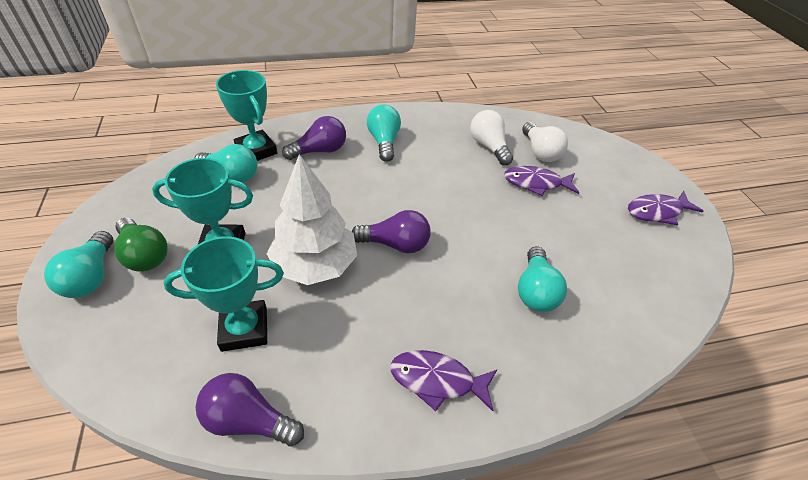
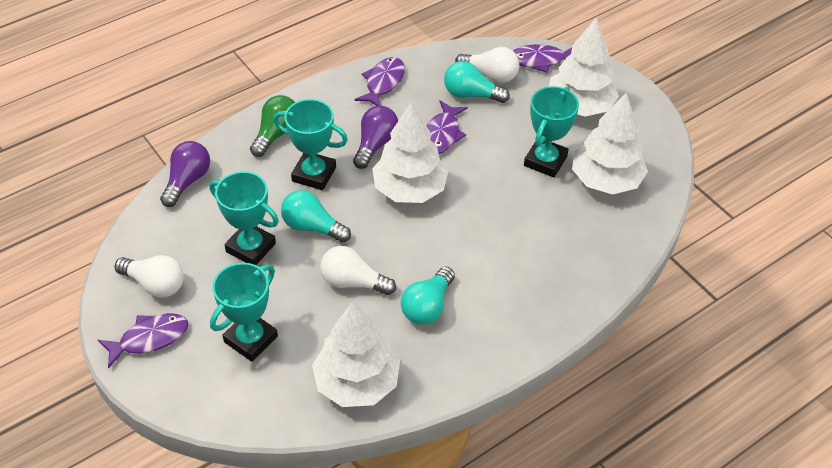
purple fish: 3 -> 4
purple light bulb: 3 -> 2
turquoise light bulb: 4 -> 3
turquoise trophy: 3 -> 4
white light bulb: 2 -> 3
white tree: 1 -> 4

